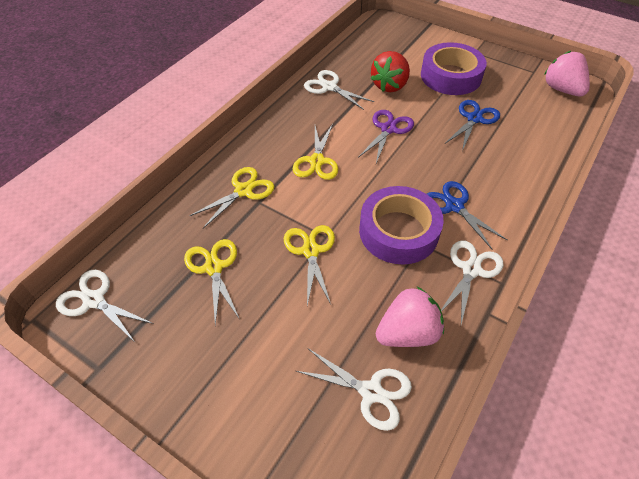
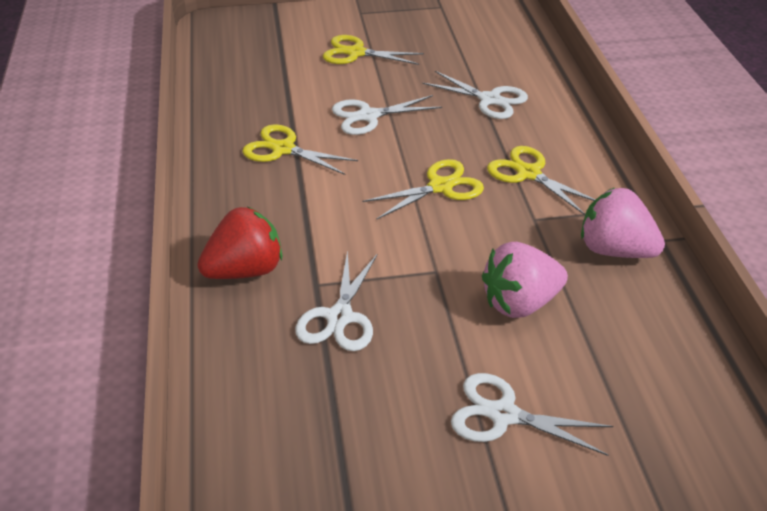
blue scissors: 2 -> 0
purple scissors: 1 -> 0
purple tape: 2 -> 0

